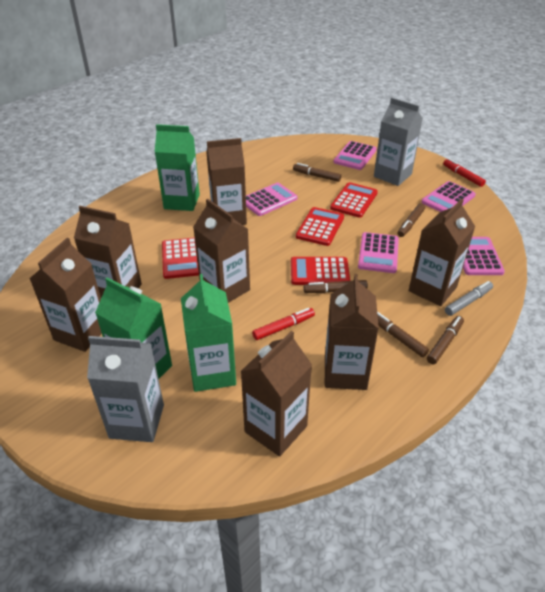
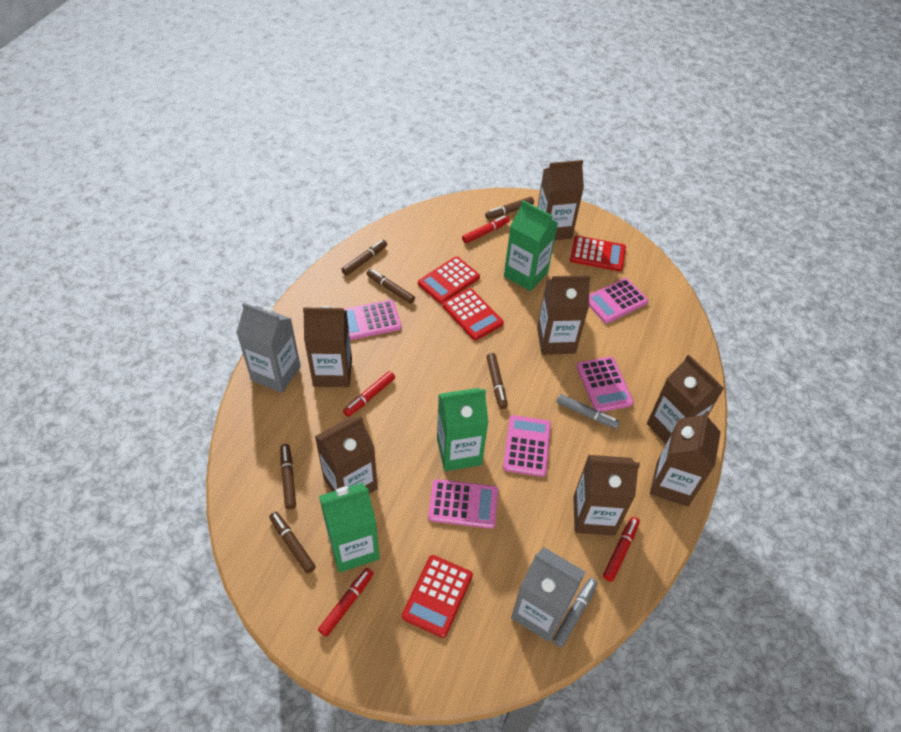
brown marker: 5 -> 6
grey marker: 1 -> 2
red marker: 2 -> 4

